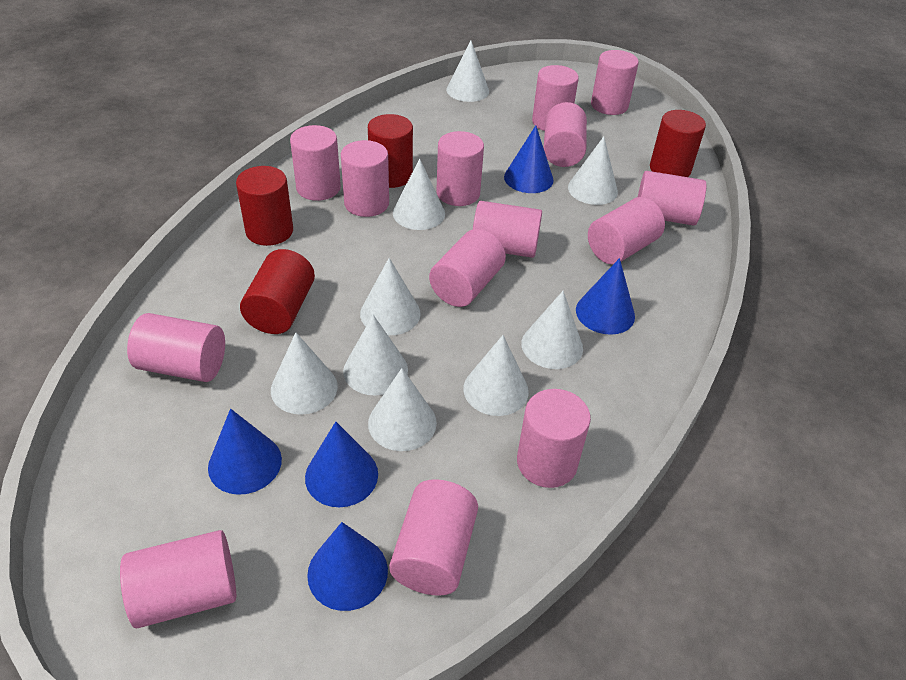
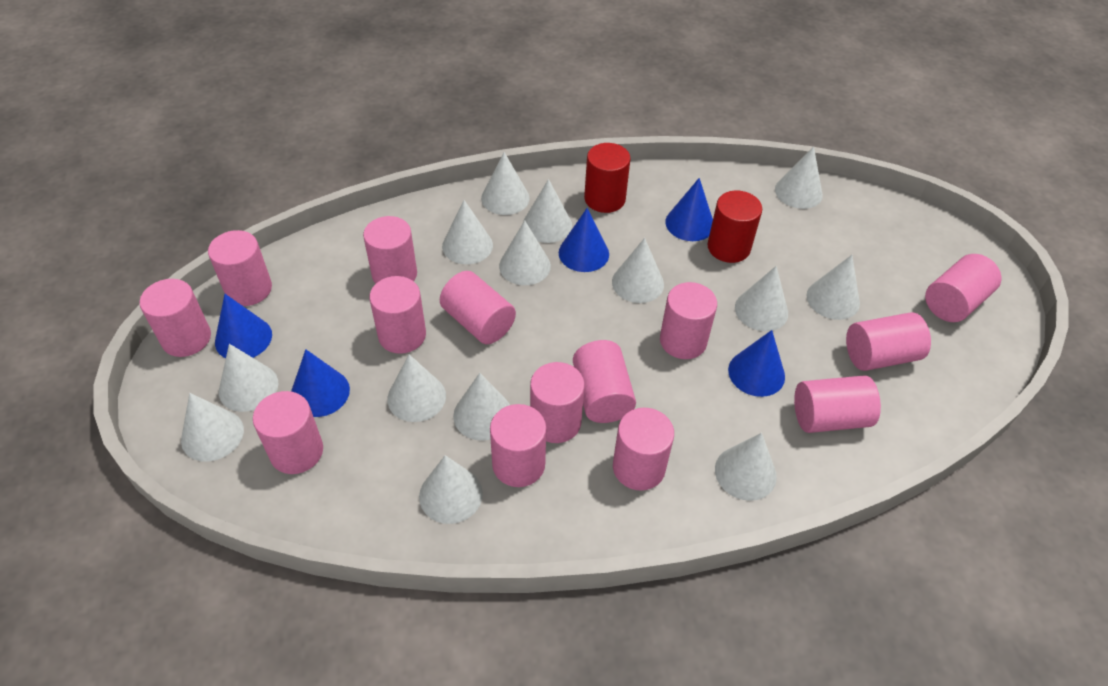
red cylinder: 4 -> 2
white cone: 9 -> 14

